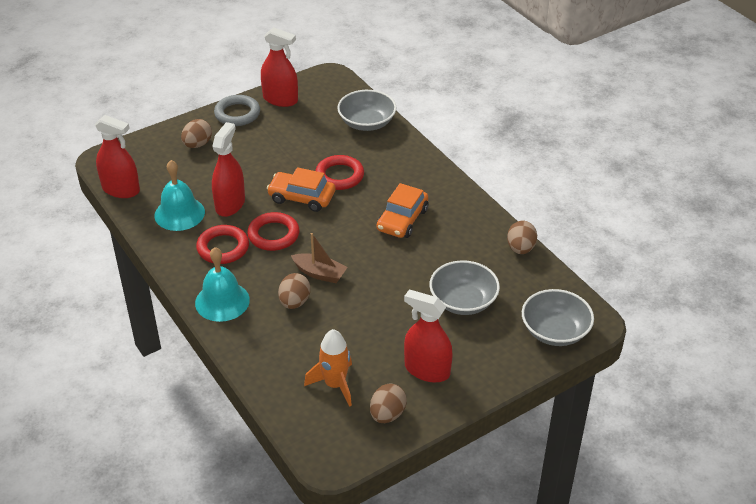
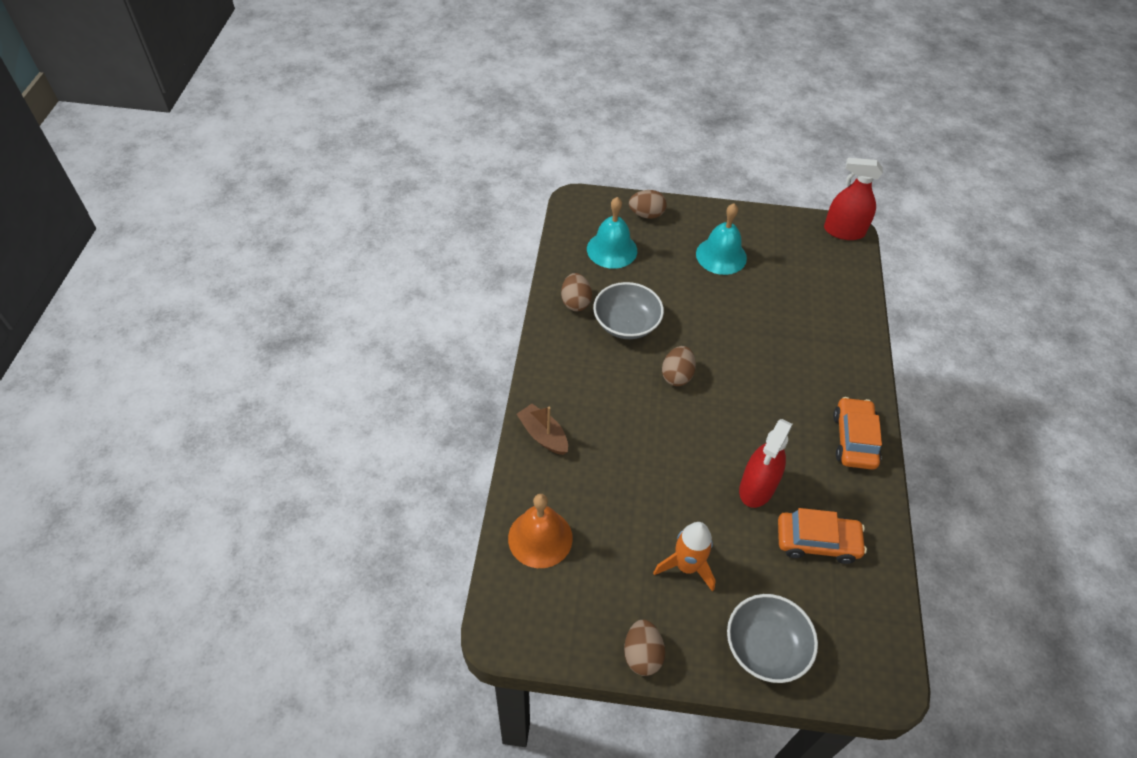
grey bowl: 3 -> 2
grey ring: 1 -> 0
orange bell: 0 -> 1
red ring: 3 -> 0
red spray bottle: 4 -> 2

